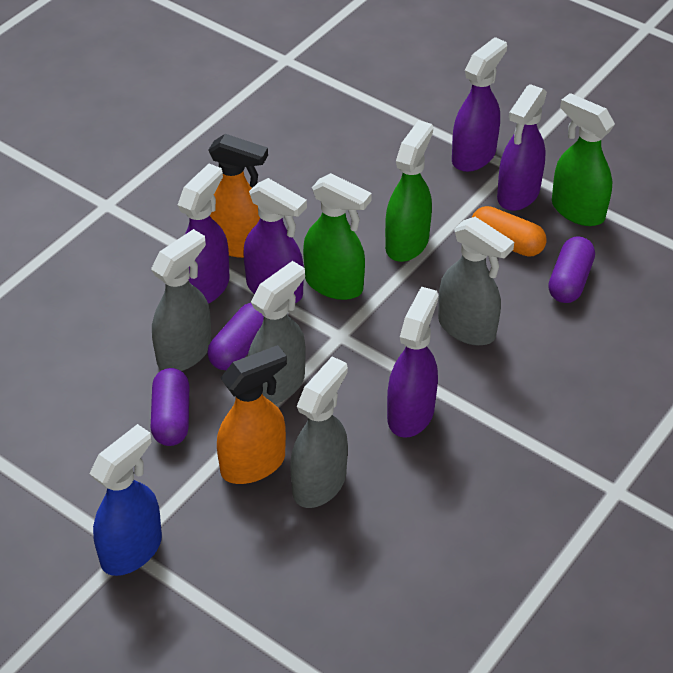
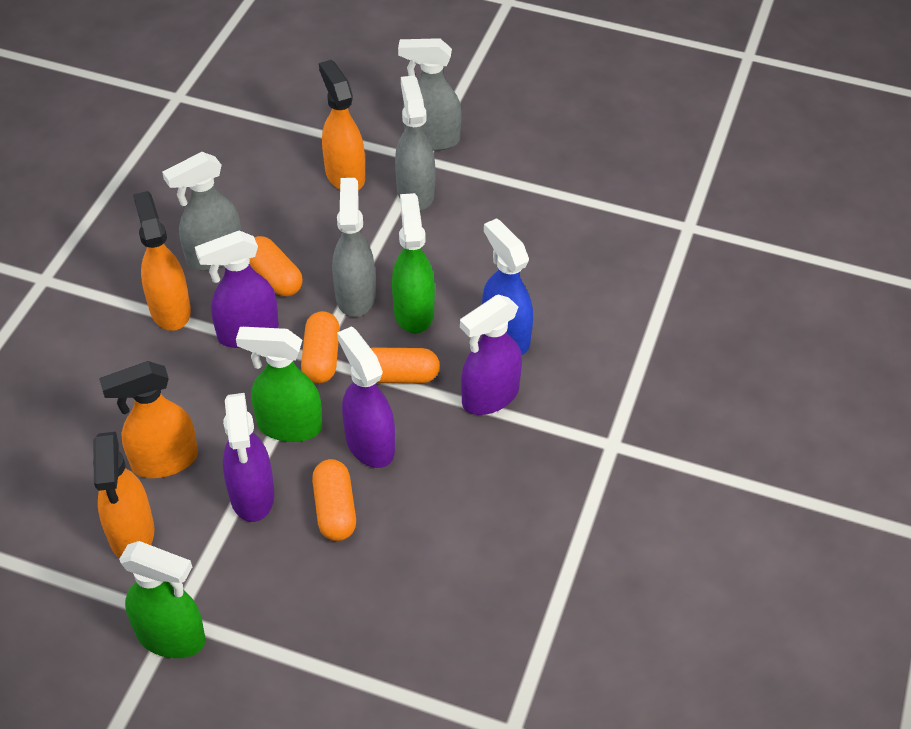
orange capsule: 1 -> 4
orange spray bottle: 2 -> 4
purple capsule: 3 -> 0
purple spray bottle: 5 -> 4

